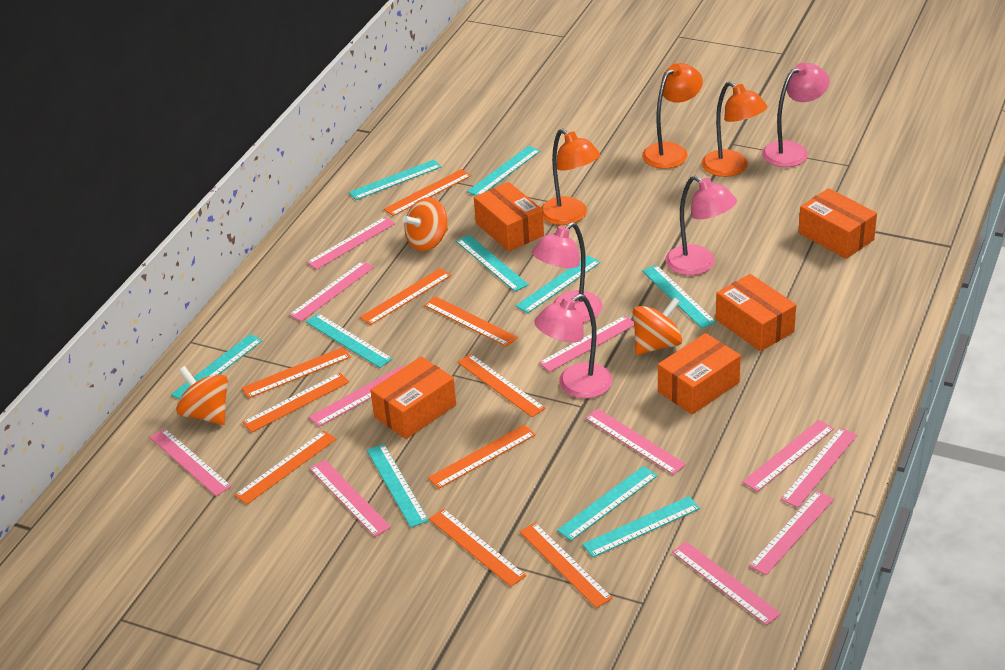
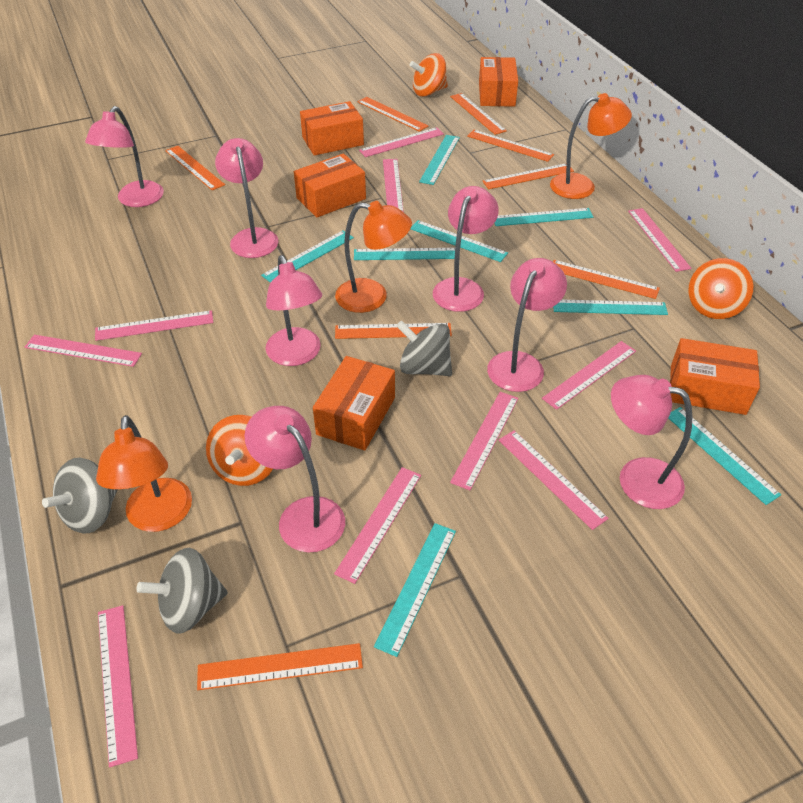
grey spinning top: 0 -> 3
orange ruler: 10 -> 8
pink lamp: 4 -> 7
pink ruler: 11 -> 10
turquoise ruler: 10 -> 8

